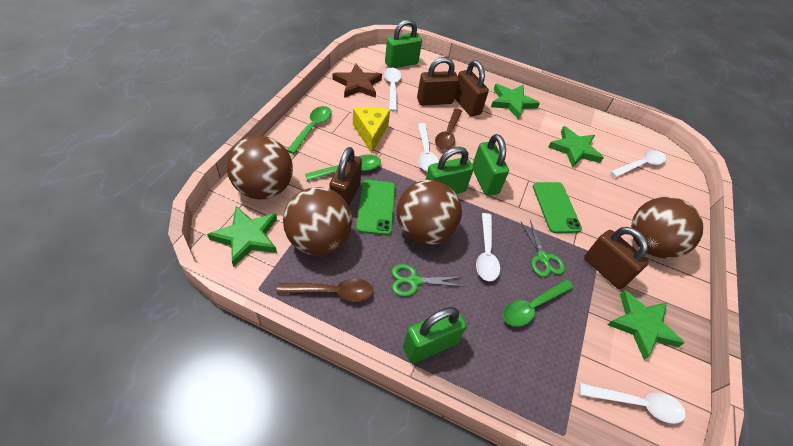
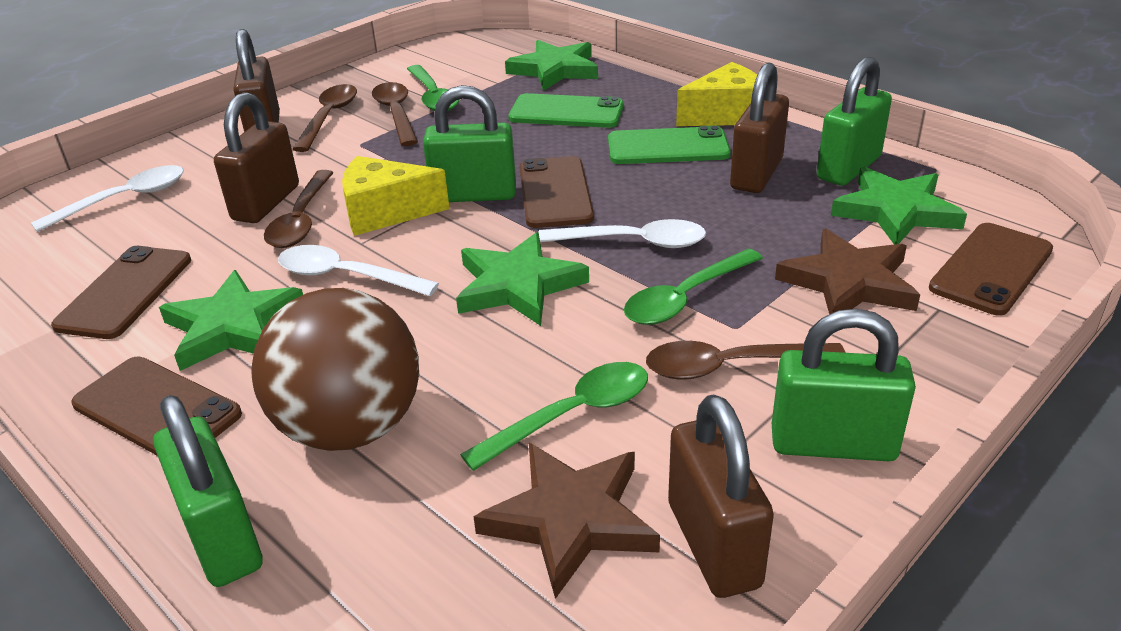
brown ball: 4 -> 1
brown phone: 0 -> 4
brown spoon: 2 -> 4
brown star: 1 -> 2
green scissors: 2 -> 0
white spoon: 5 -> 3
yellow cheese: 1 -> 2

